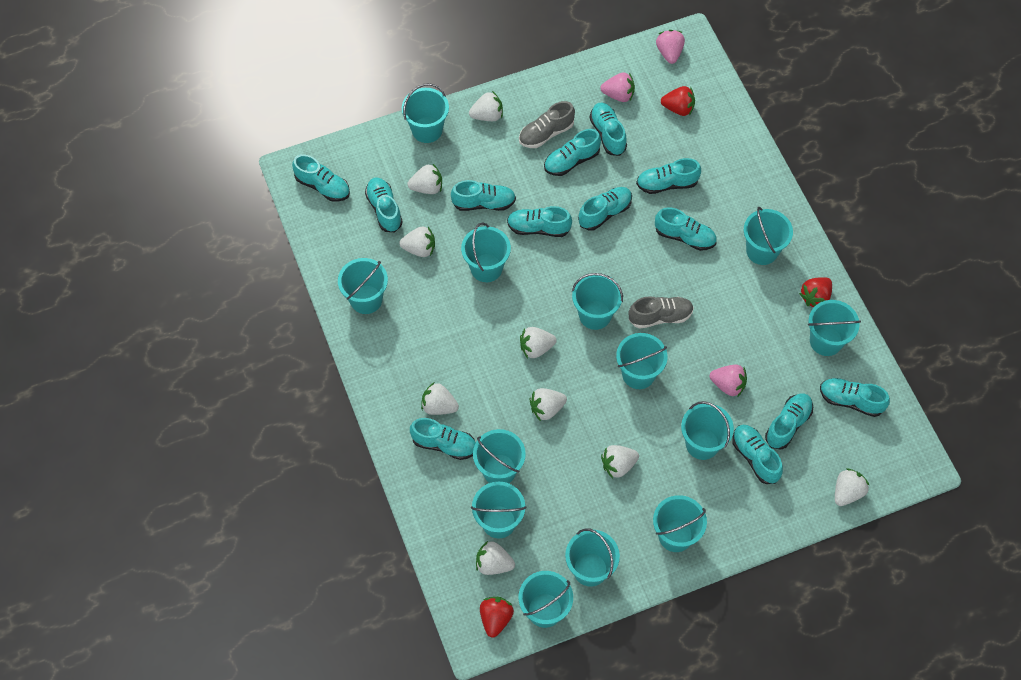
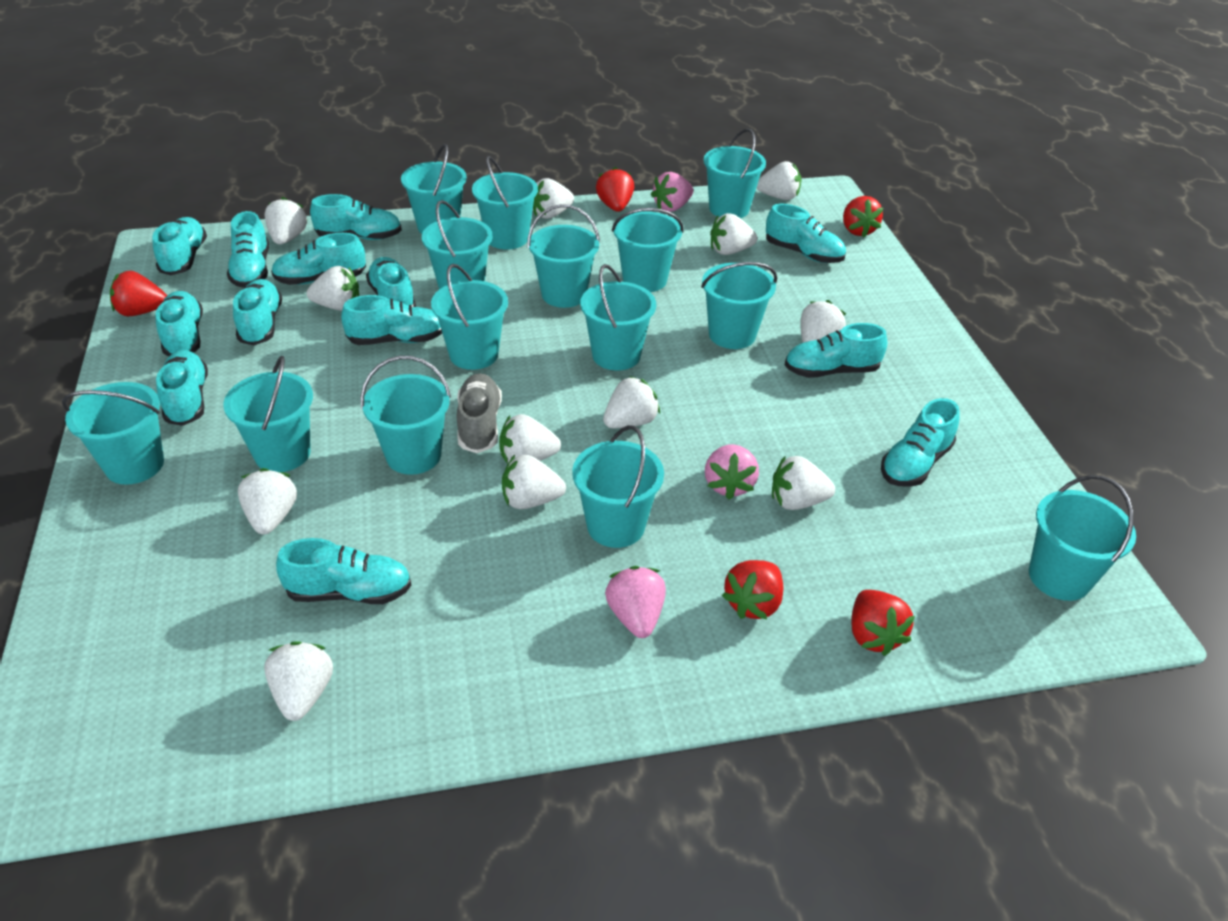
grey shoe: 2 -> 1
red strawberry: 3 -> 5
turquoise bucket: 13 -> 14
white strawberry: 9 -> 12

